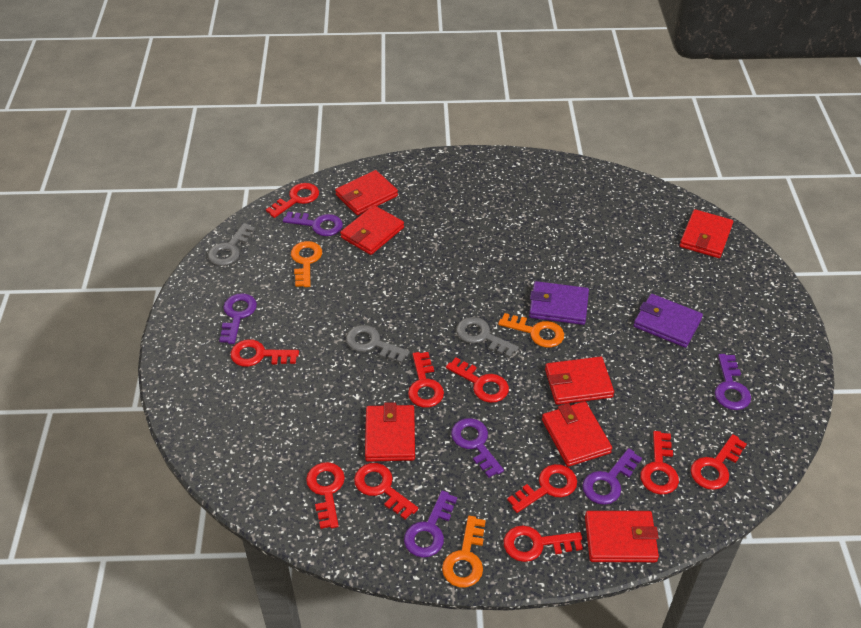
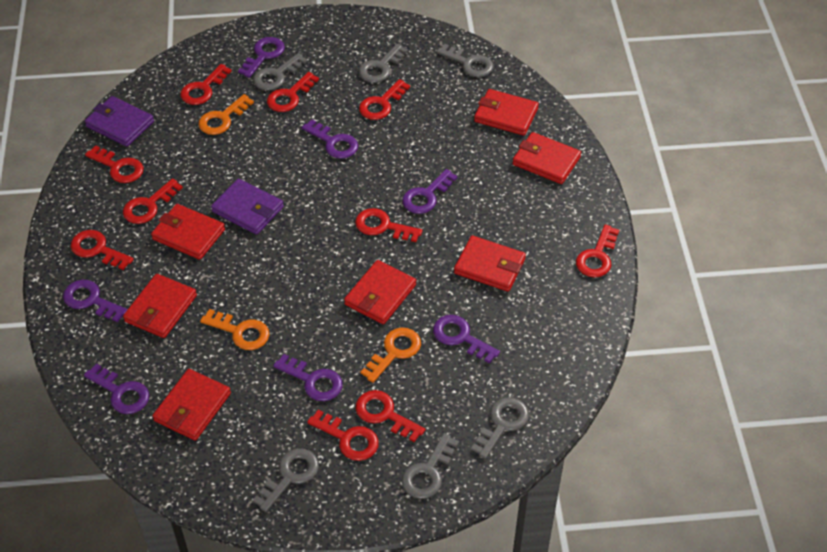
grey key: 3 -> 6
purple key: 6 -> 7

